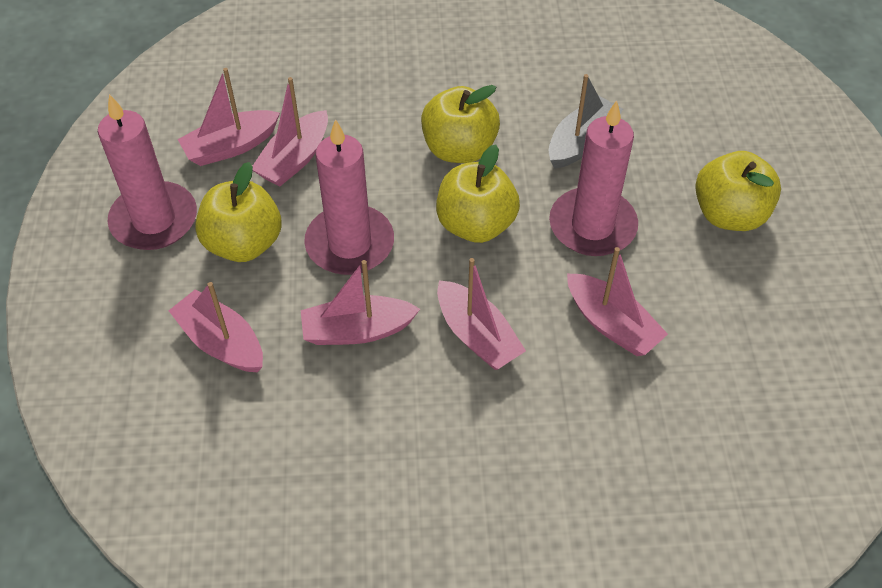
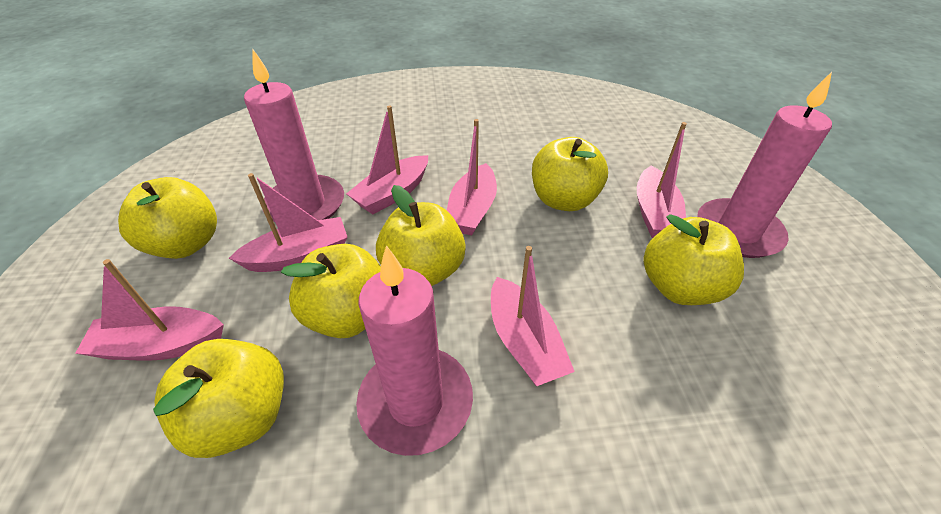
grey boat: 1 -> 0
yellow apple: 4 -> 6

